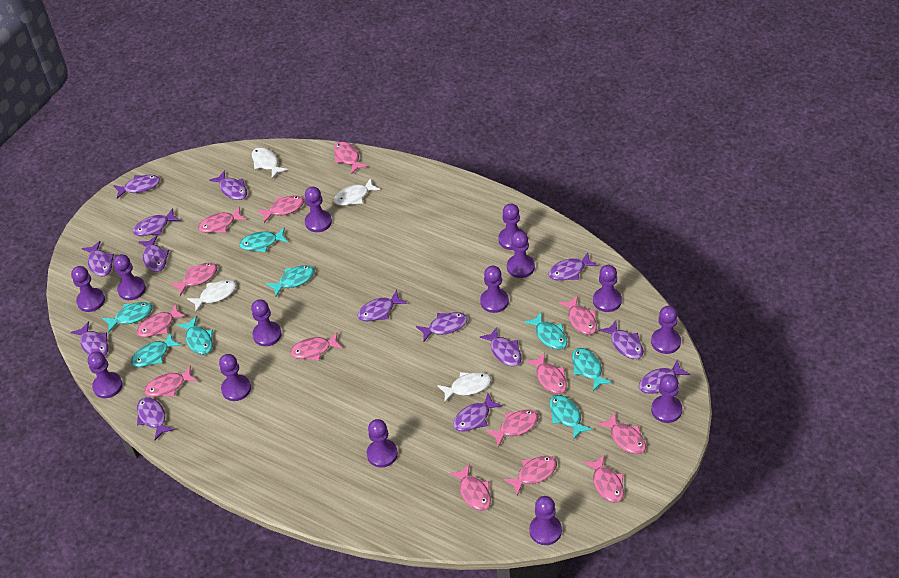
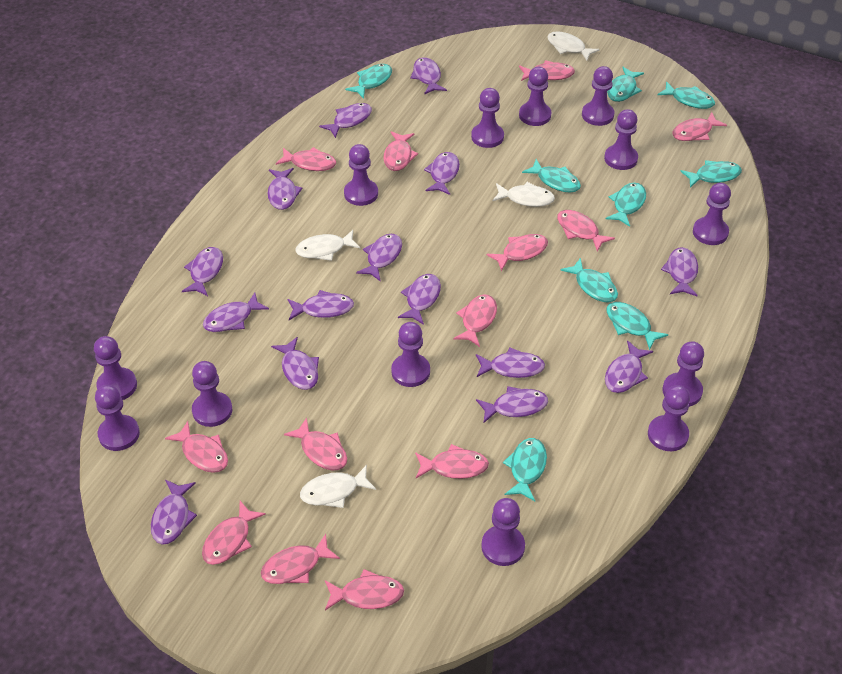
pink fish: 14 -> 13
purple fish: 14 -> 15
purple pawn: 14 -> 13
turquoise fish: 8 -> 9

